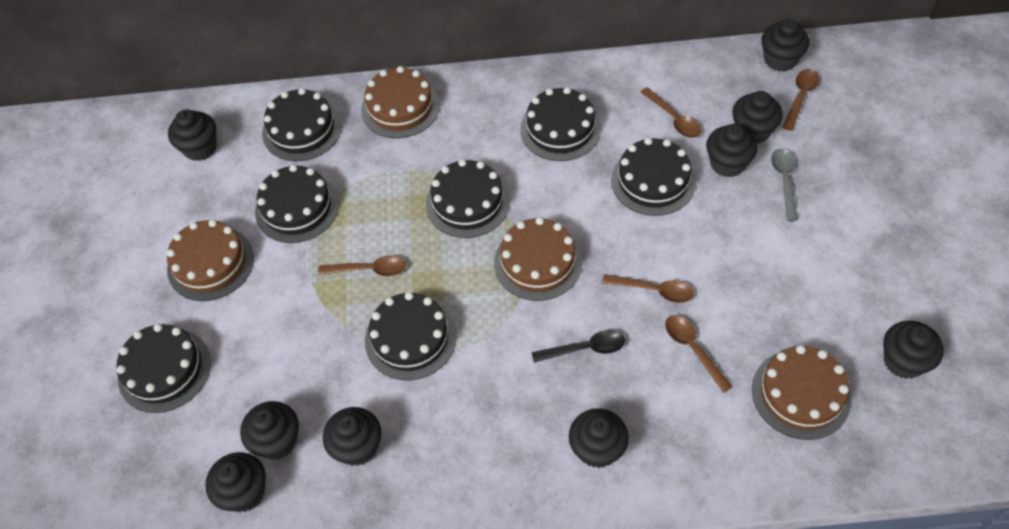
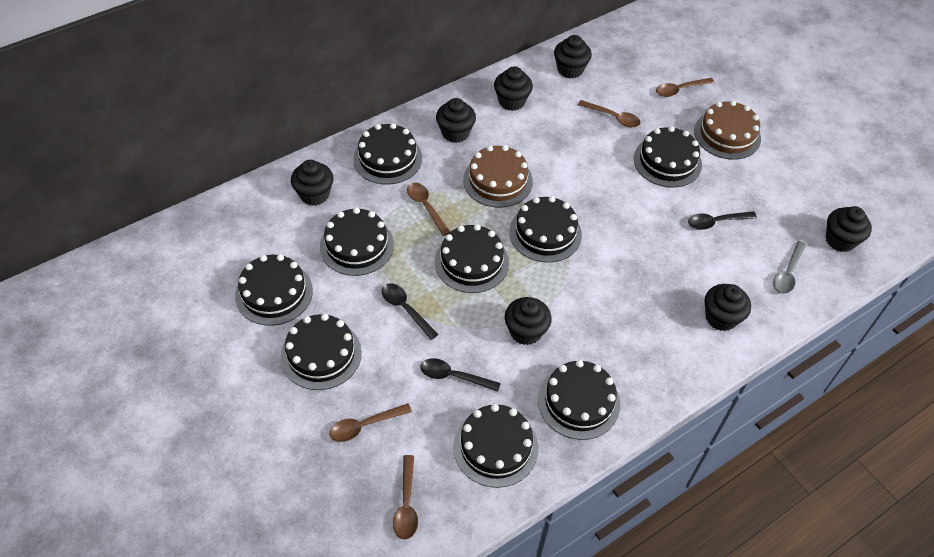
black cake: 7 -> 9
black cupcake: 9 -> 7
black spoon: 1 -> 3
brown cake: 4 -> 2

